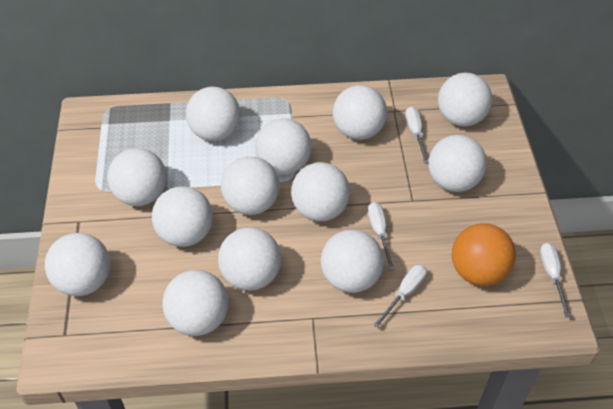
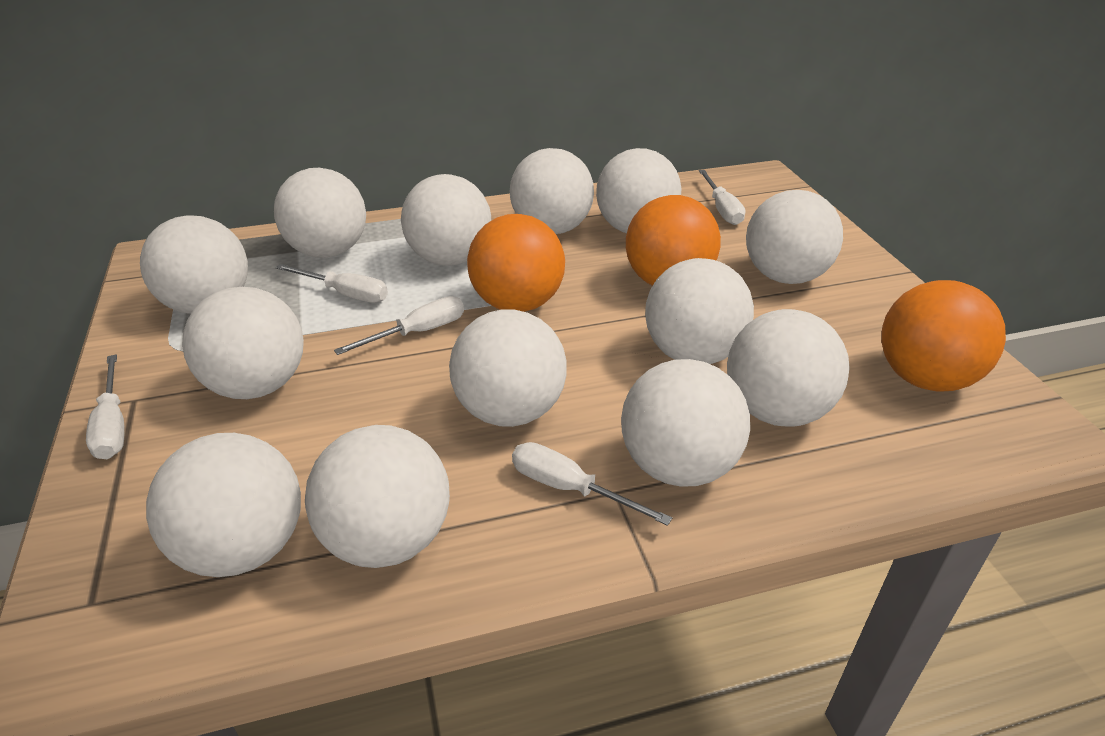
orange ball: 1 -> 3
white screwdriver: 4 -> 5

